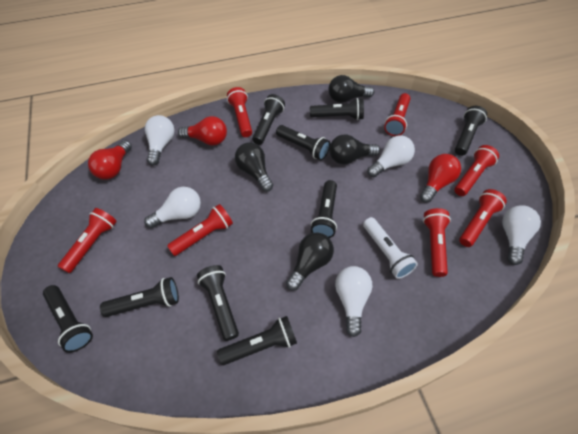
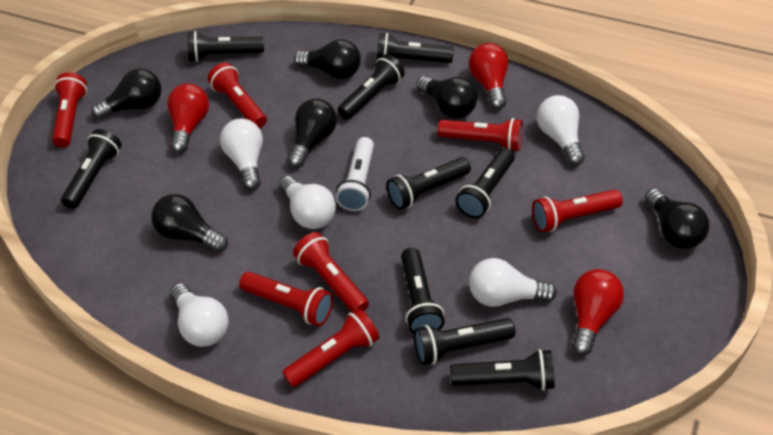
black light bulb: 4 -> 6

